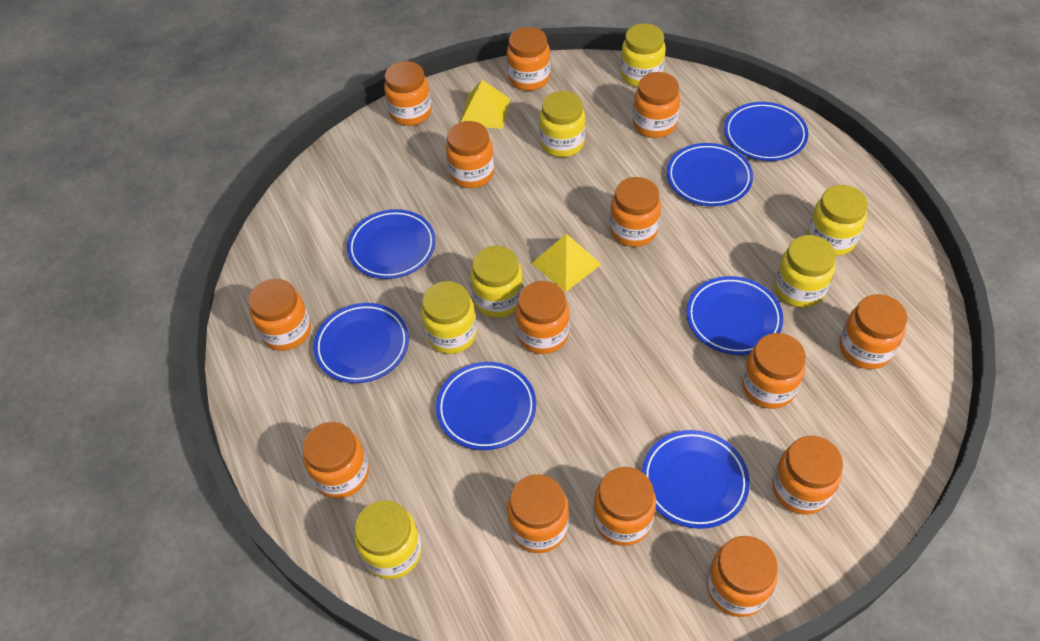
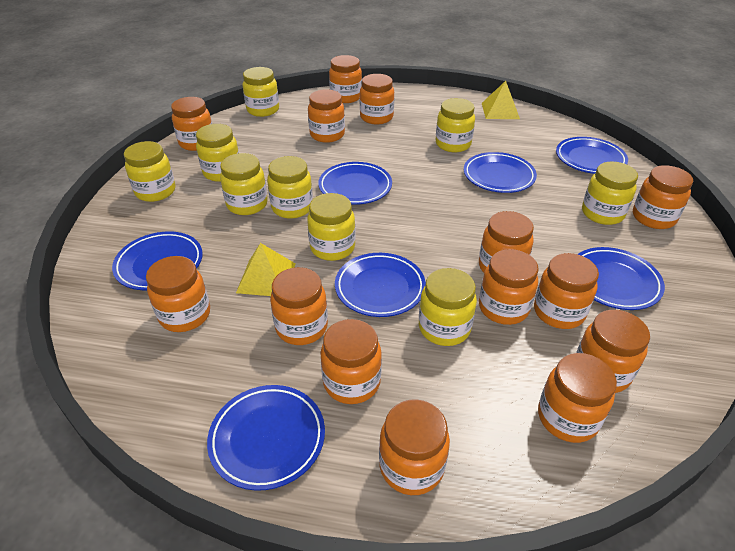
yellow jar: 7 -> 9

